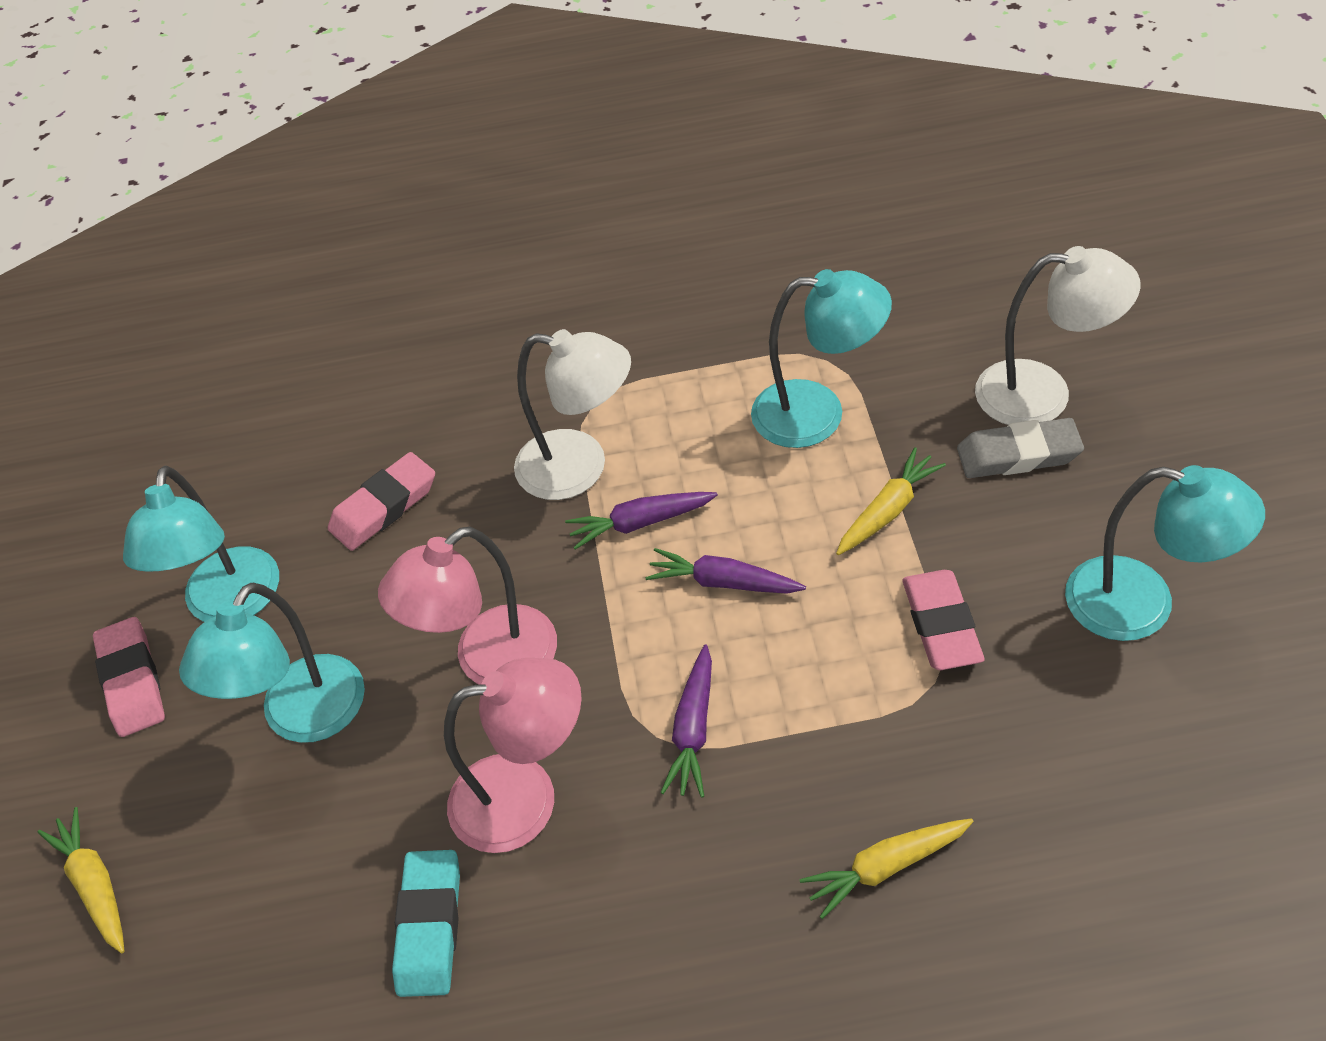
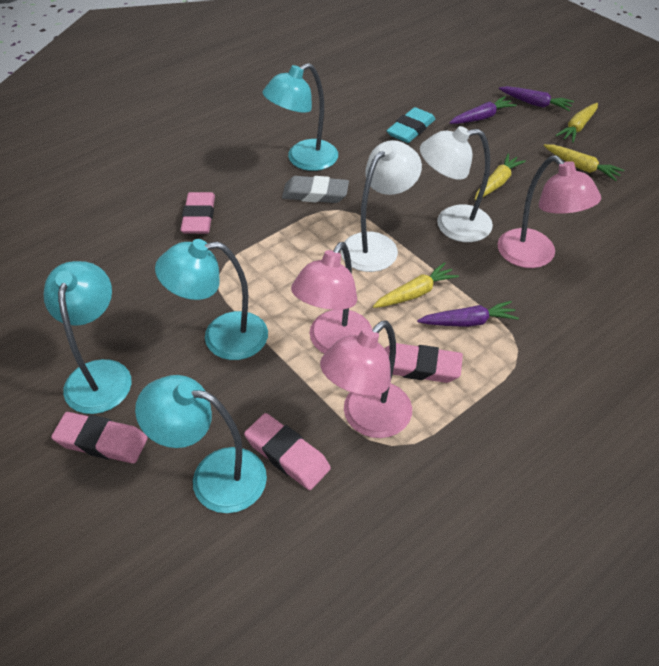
pink eraser: 3 -> 4
pink lamp: 2 -> 3
yellow carrot: 3 -> 4

